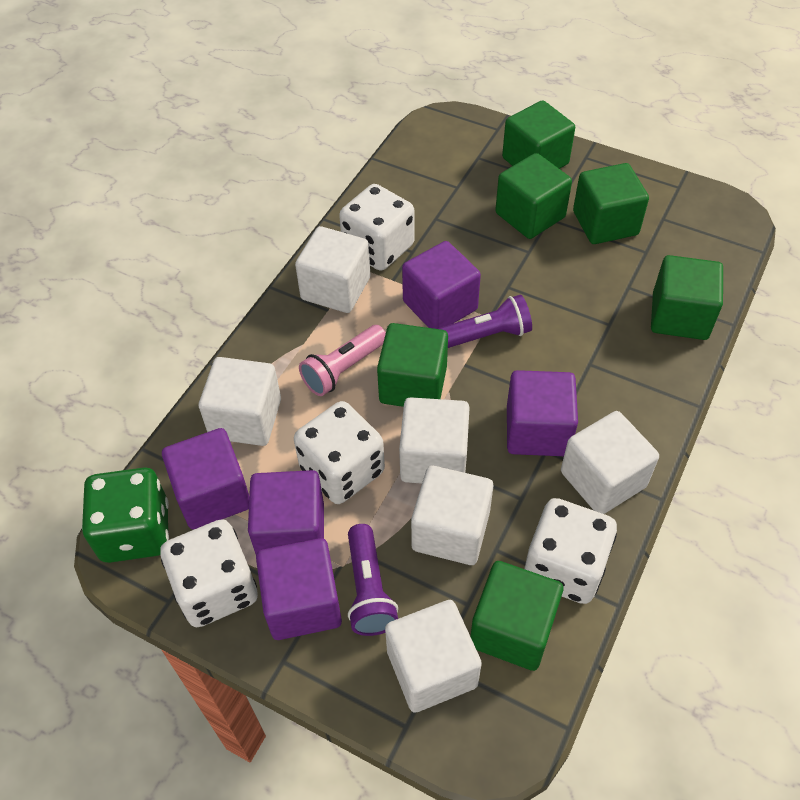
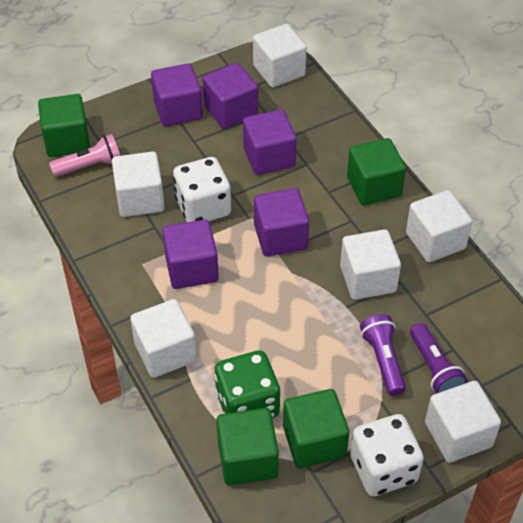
green cube: 6 -> 4
white dice: 4 -> 2

